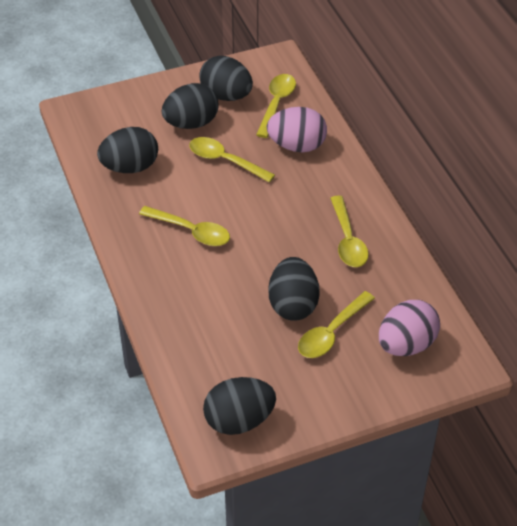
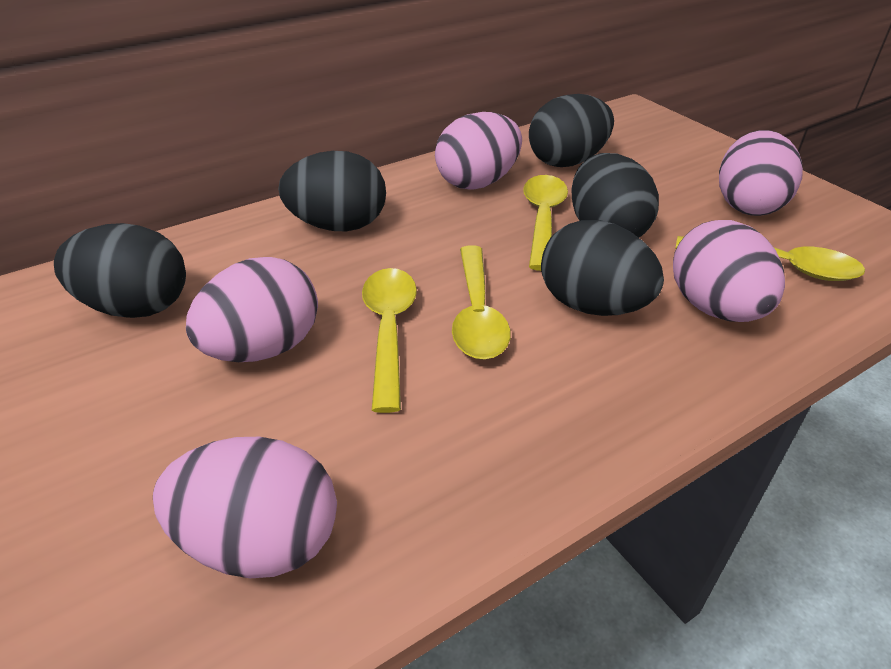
pink egg: 2 -> 5
yellow spoon: 5 -> 4

